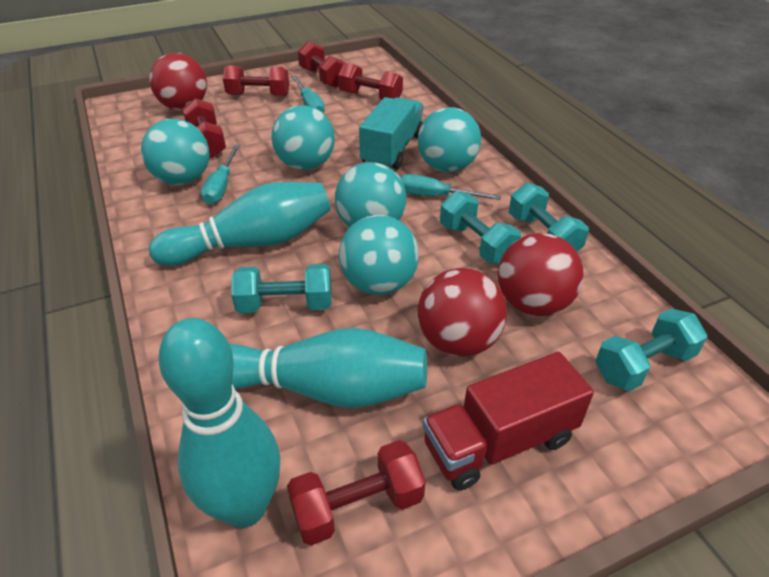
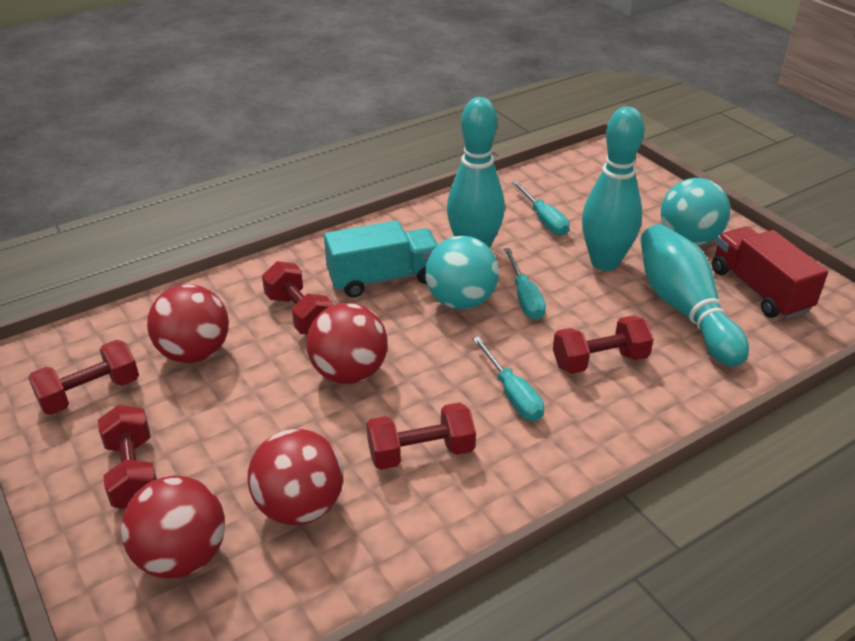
red ball: 3 -> 4
turquoise ball: 5 -> 2
turquoise dumbbell: 4 -> 0

